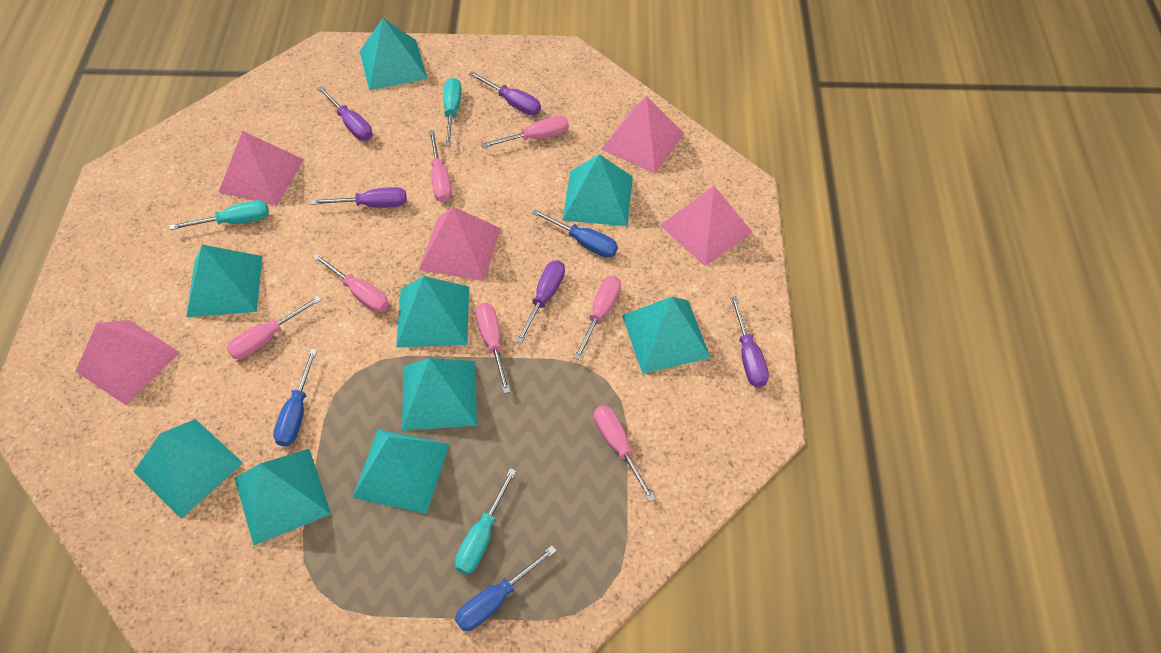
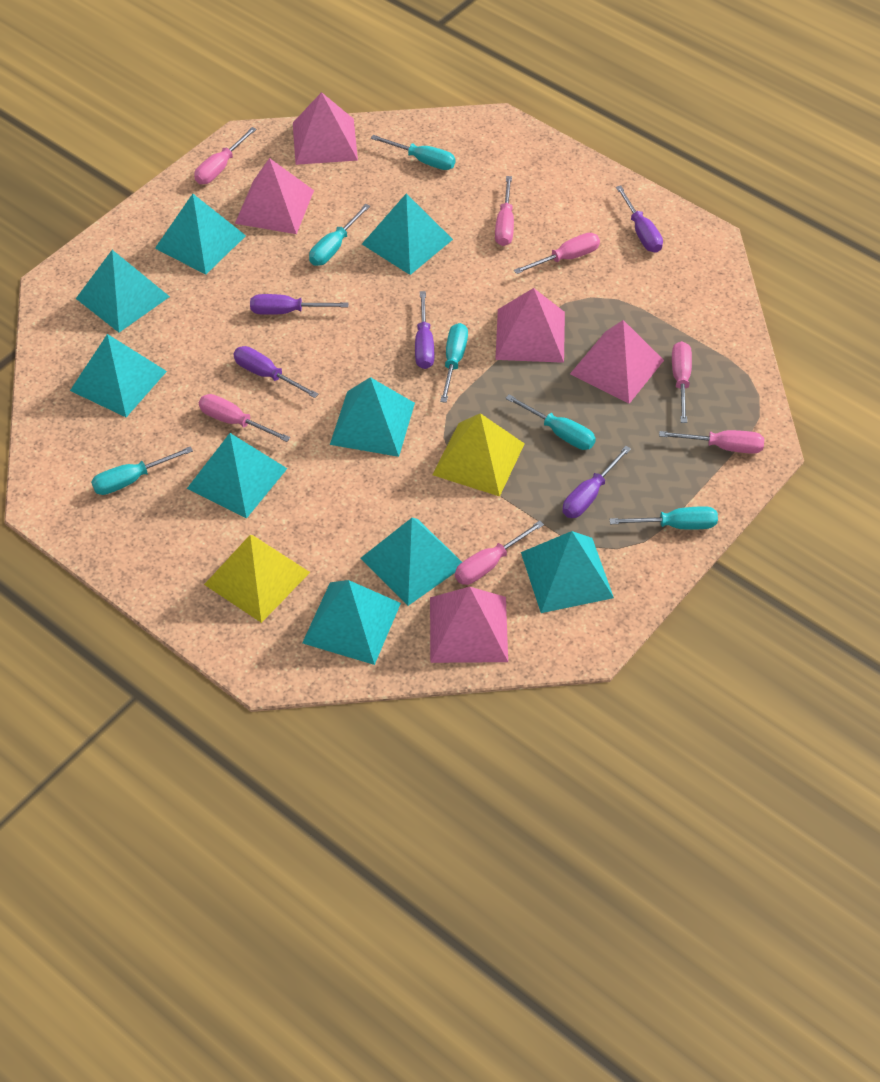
blue screwdriver: 3 -> 0
turquoise screwdriver: 3 -> 6
yellow pyramid: 0 -> 2

